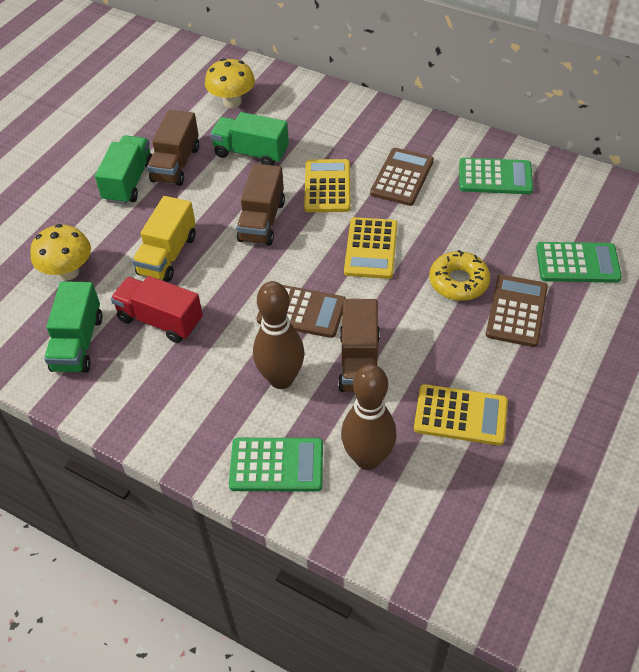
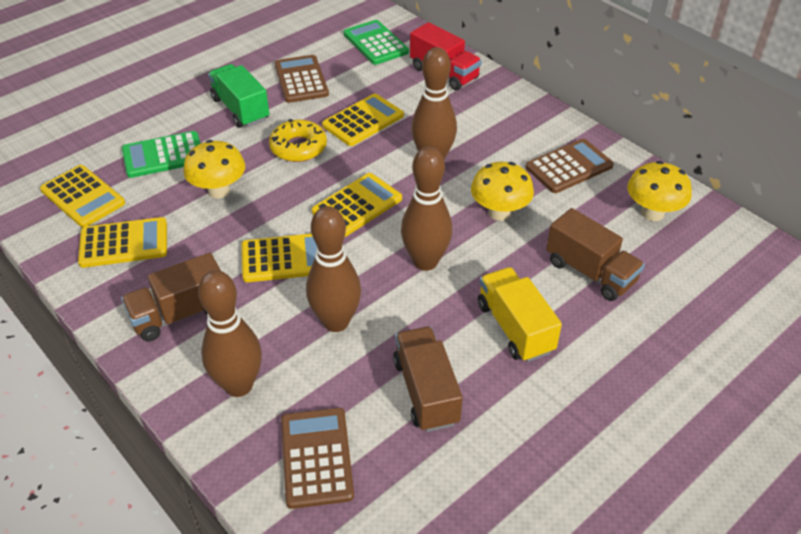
brown bowling pin: 2 -> 4
green calculator: 3 -> 2
green truck: 3 -> 1
yellow calculator: 3 -> 5
yellow mushroom: 2 -> 3

